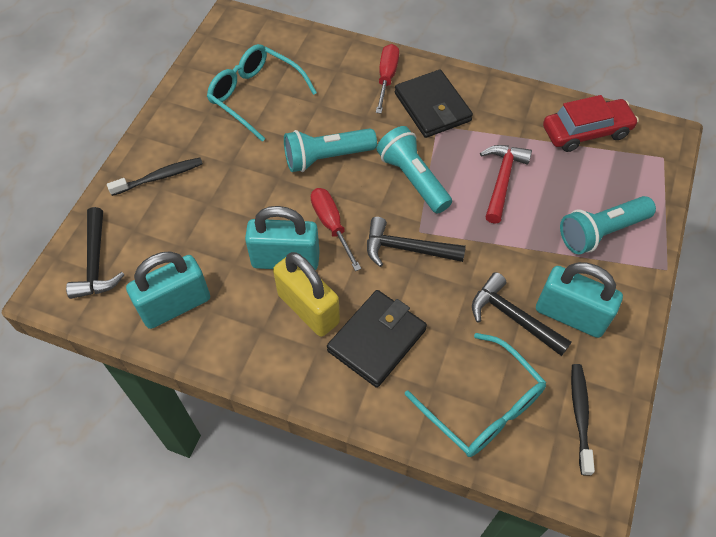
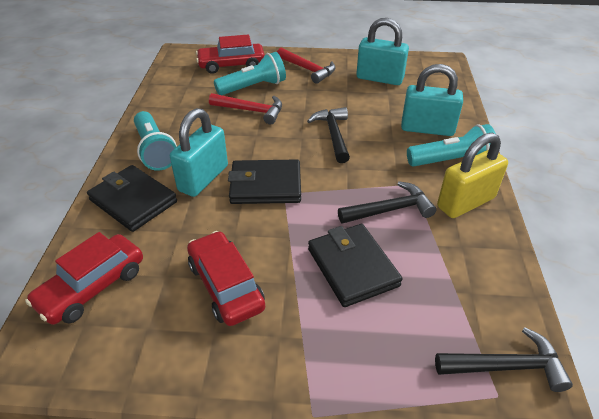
black toothbrush: 2 -> 0
black wallet: 2 -> 3
red car: 1 -> 3
red hammer: 1 -> 2
red screwdriver: 2 -> 0
turquoise glasses: 2 -> 0

